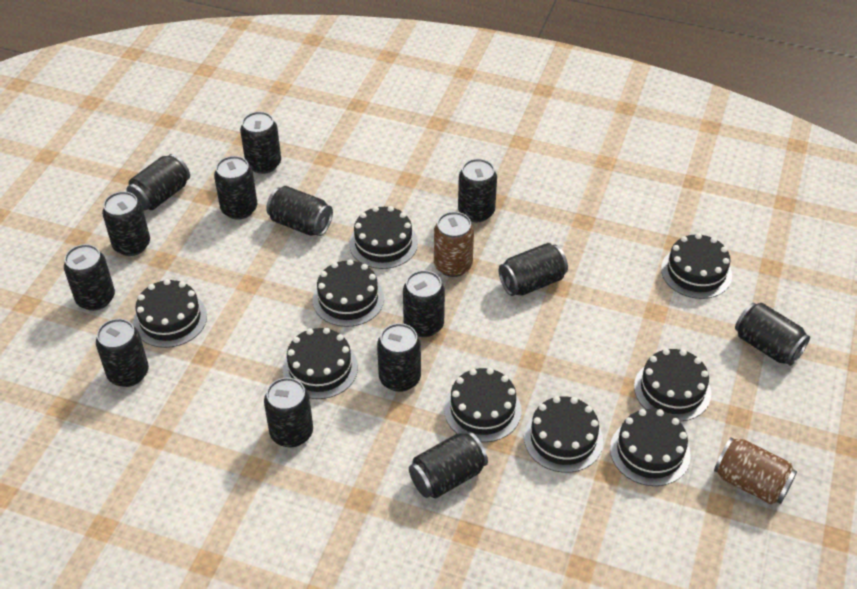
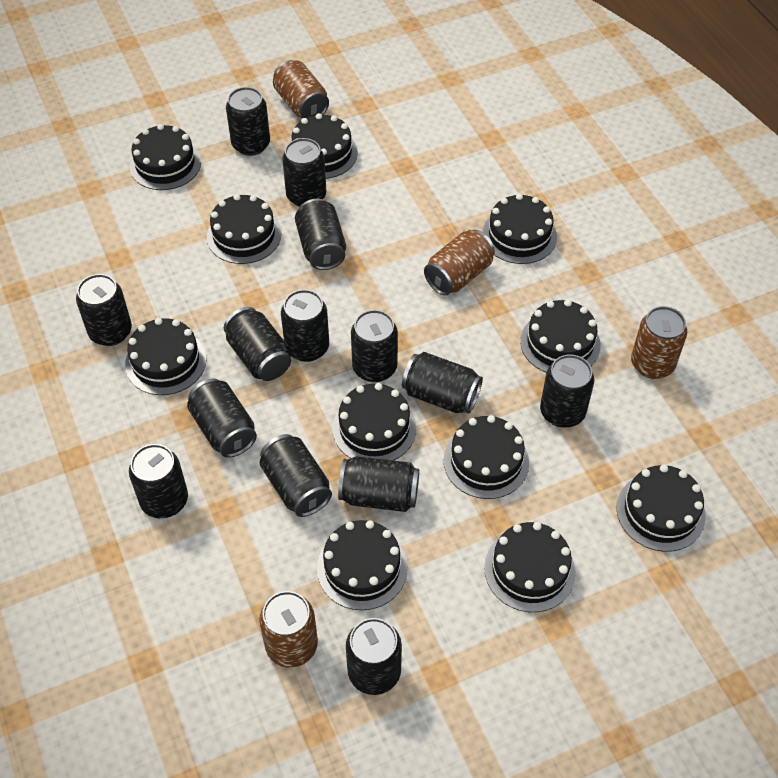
black cake: 9 -> 11
brown can: 2 -> 4

